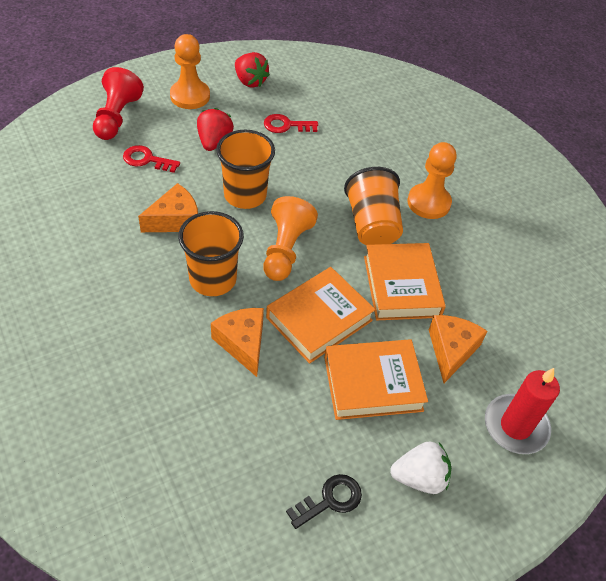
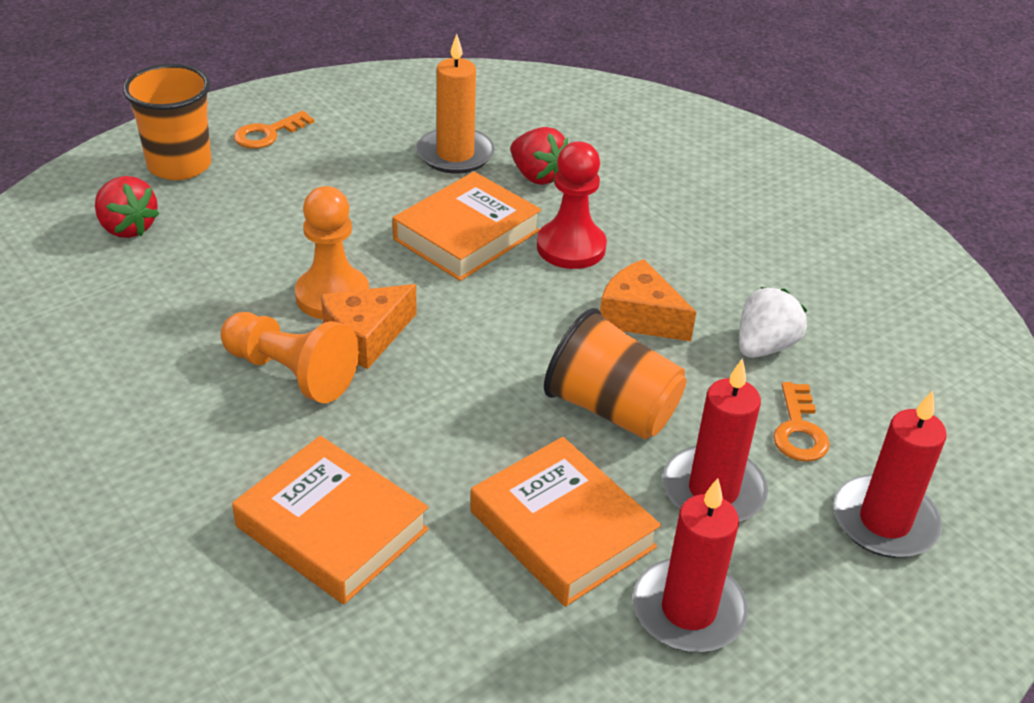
black key: 1 -> 0
orange candle: 0 -> 1
orange cheese: 3 -> 2
orange cup: 3 -> 2
orange key: 0 -> 2
orange pawn: 3 -> 2
red candle: 1 -> 3
red key: 2 -> 0

